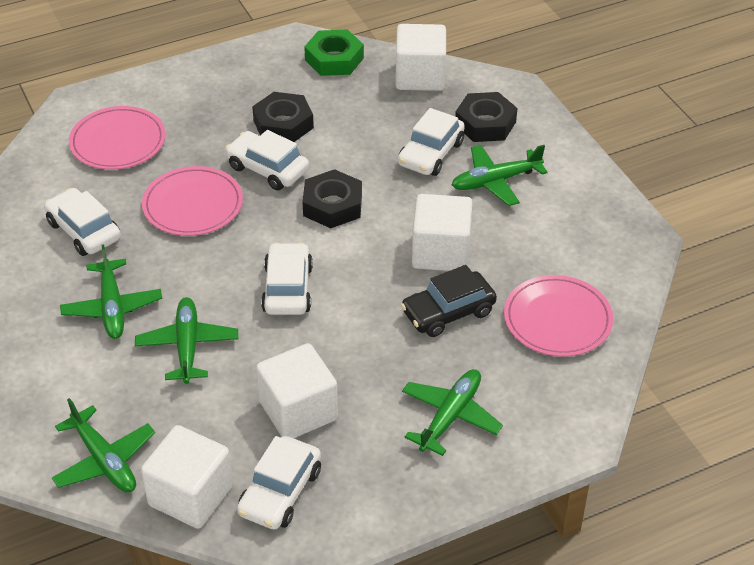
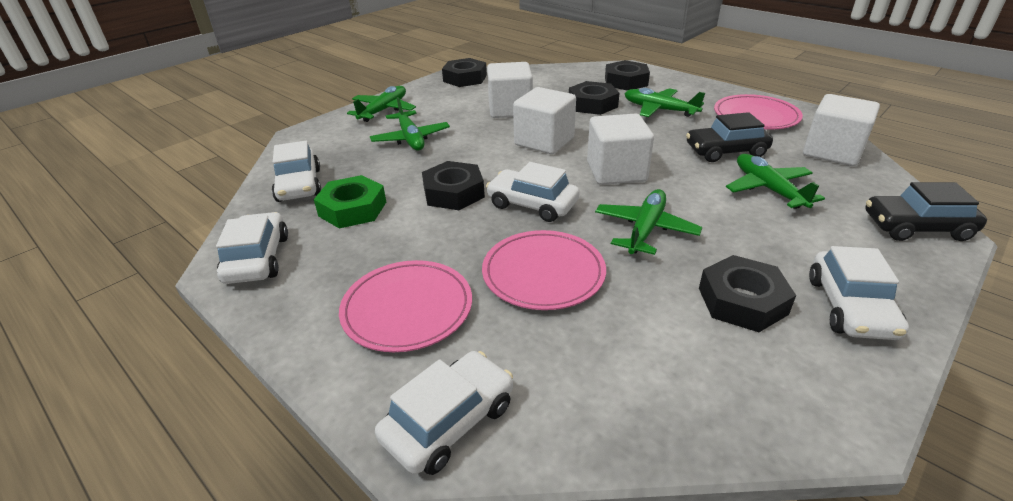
black car: 1 -> 2
black nut: 3 -> 5

